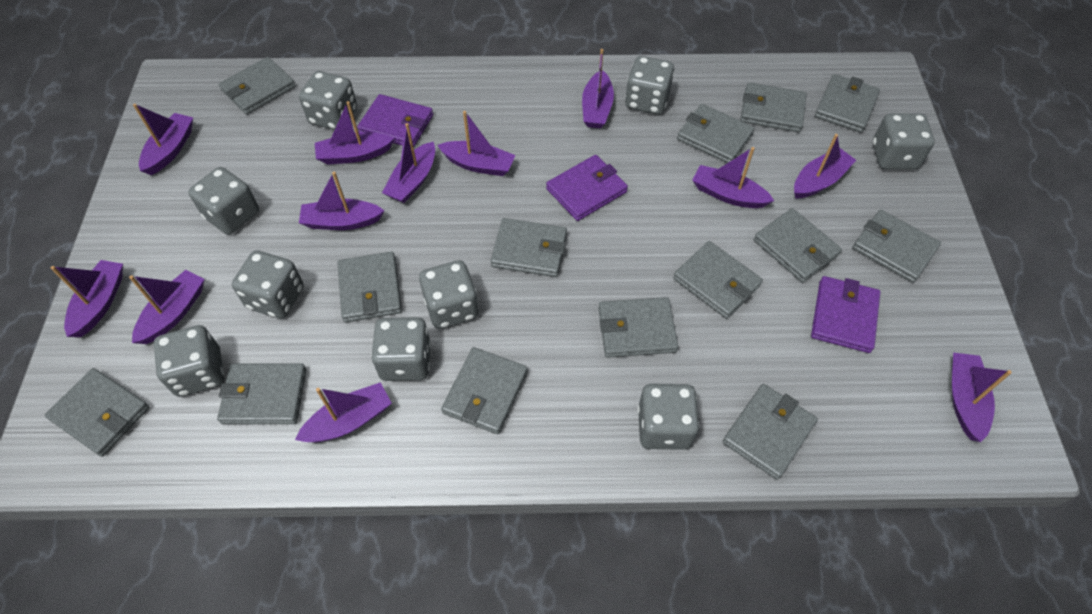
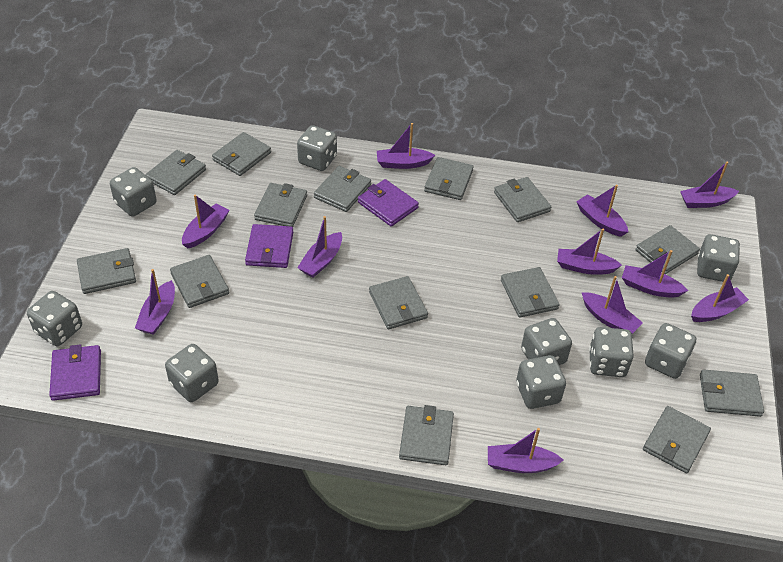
purple boat: 12 -> 11

